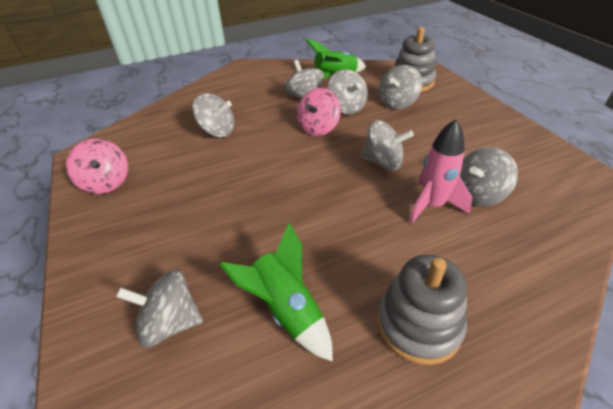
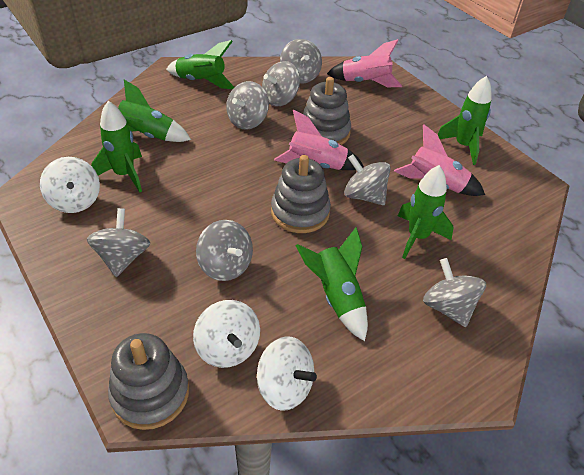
green rocket: 2 -> 6
grey stacking toy: 2 -> 3
pink rocket: 1 -> 3
pink spinning top: 2 -> 0
white spinning top: 0 -> 3

